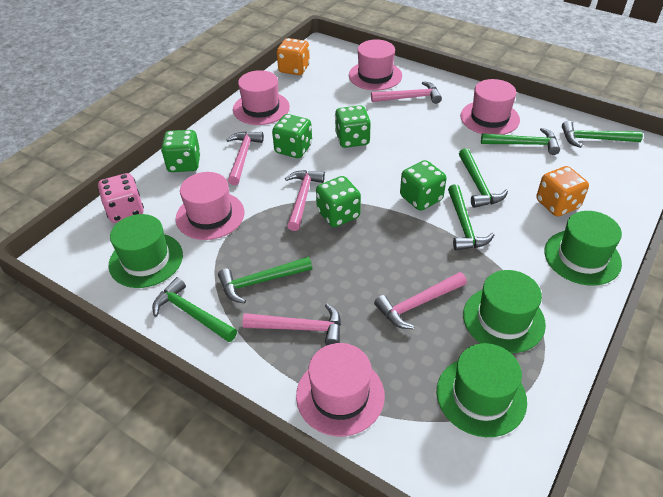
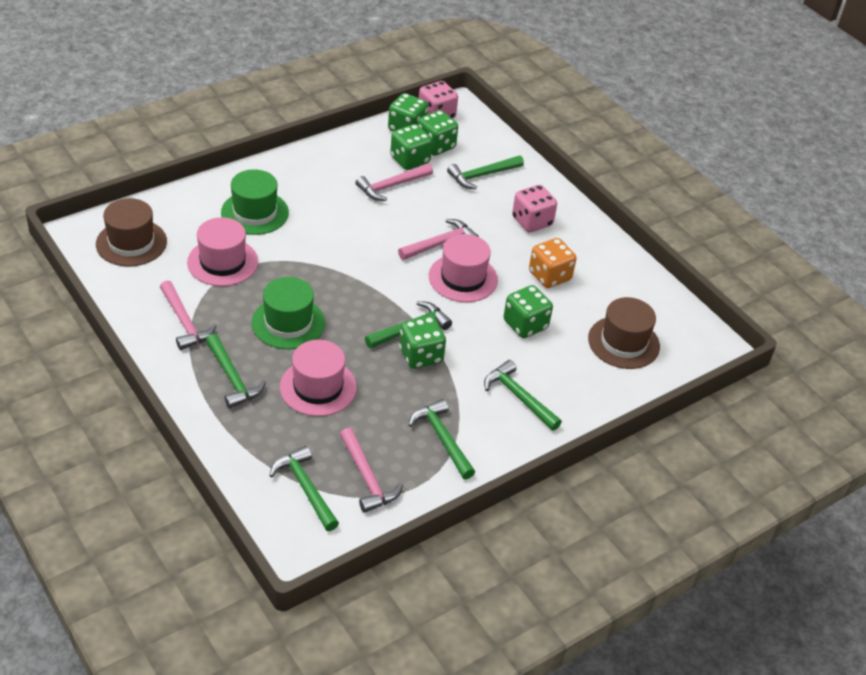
brown hat: 0 -> 2
green hat: 4 -> 2
orange dice: 2 -> 1
pink dice: 1 -> 2
pink hammer: 5 -> 4
pink hat: 5 -> 3

